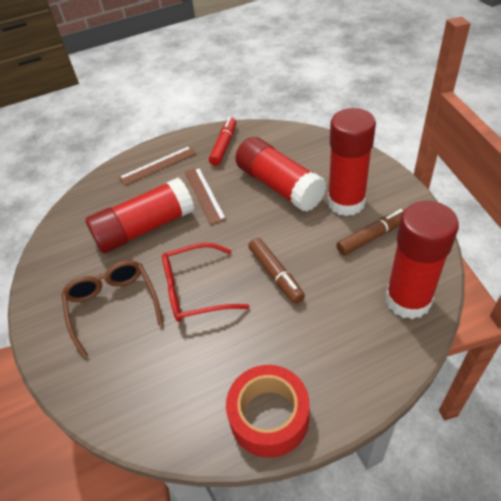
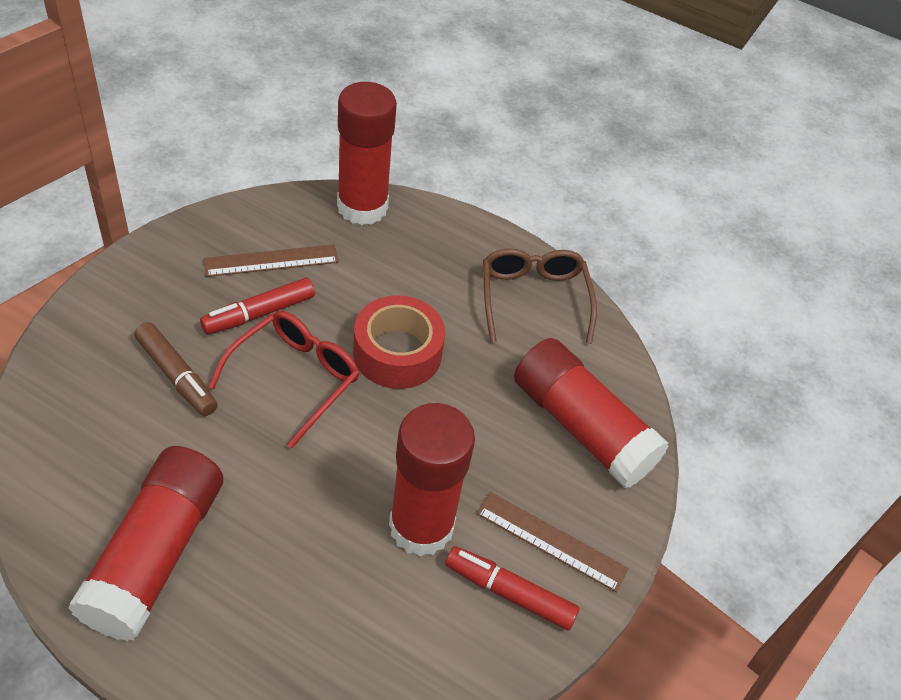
brown marker: 2 -> 1
red marker: 1 -> 2

